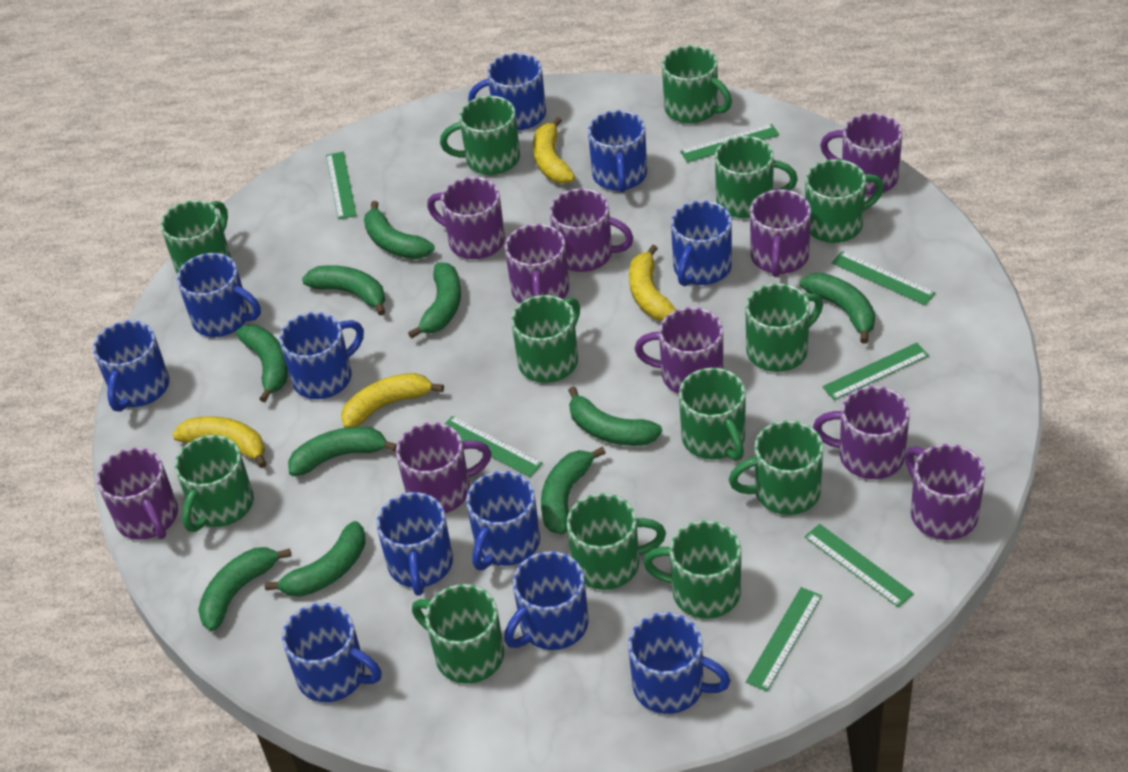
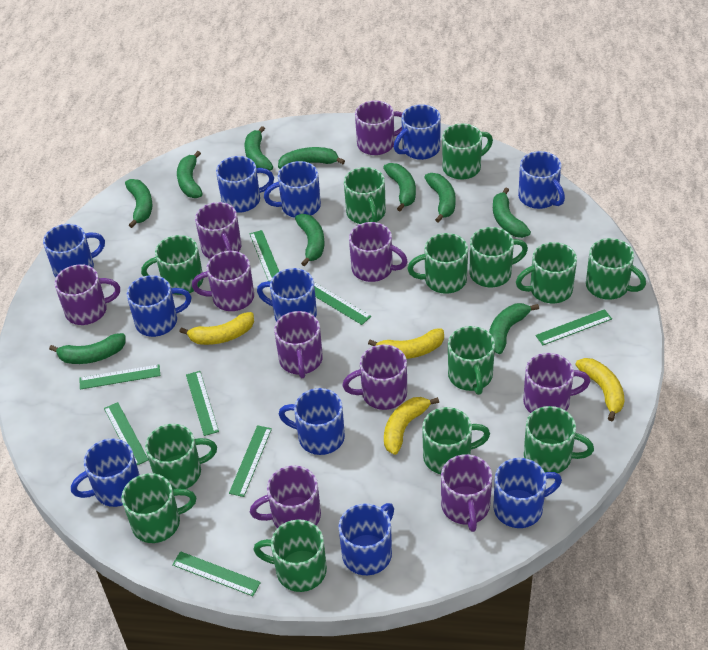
green ruler: 7 -> 8

